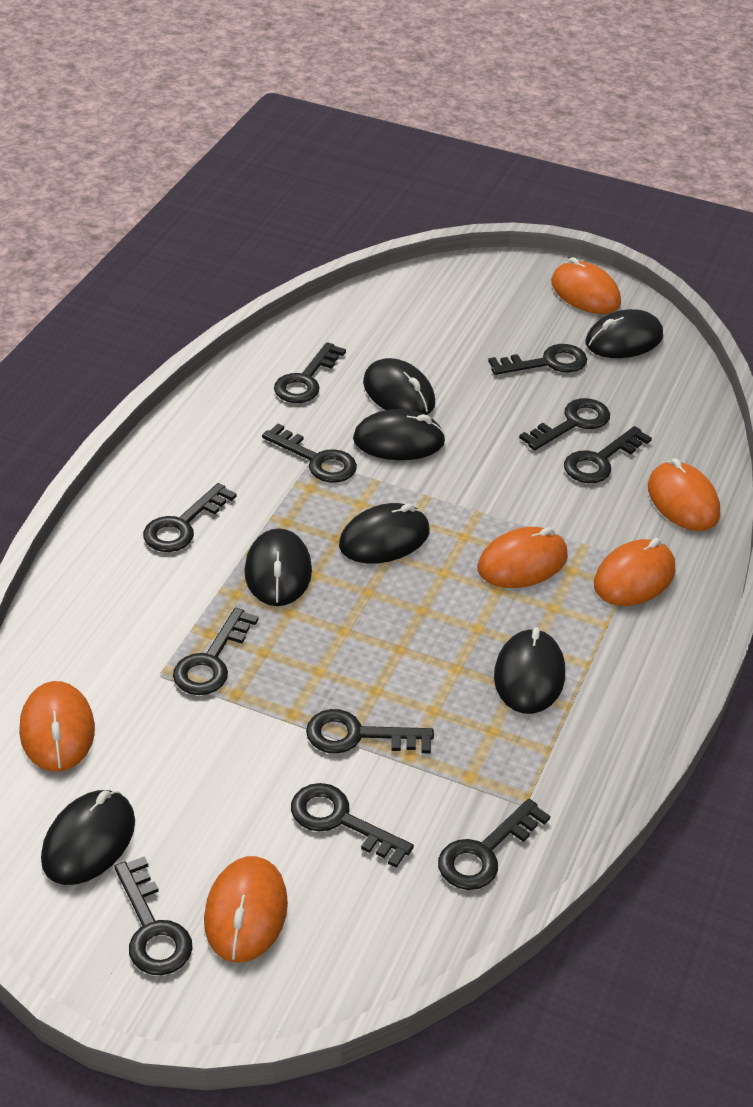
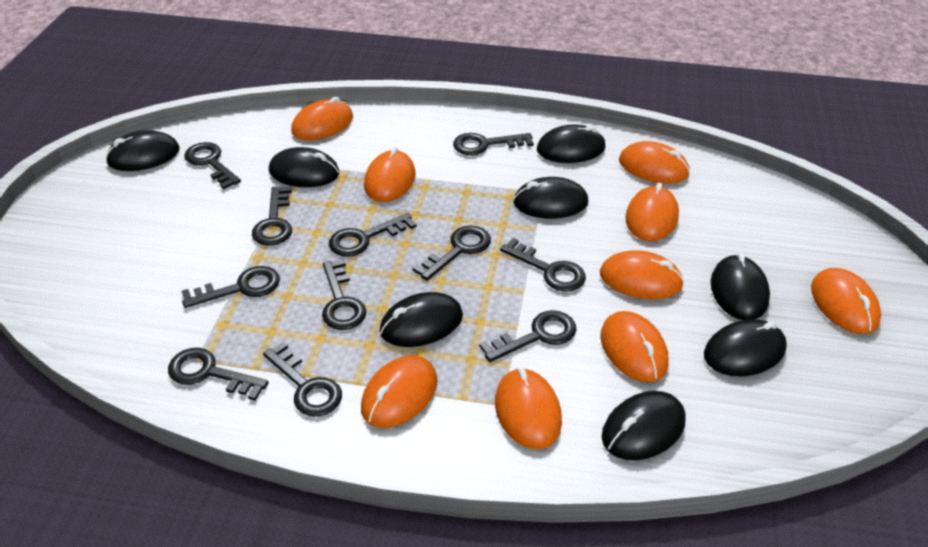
black mouse: 7 -> 8
orange mouse: 6 -> 9

